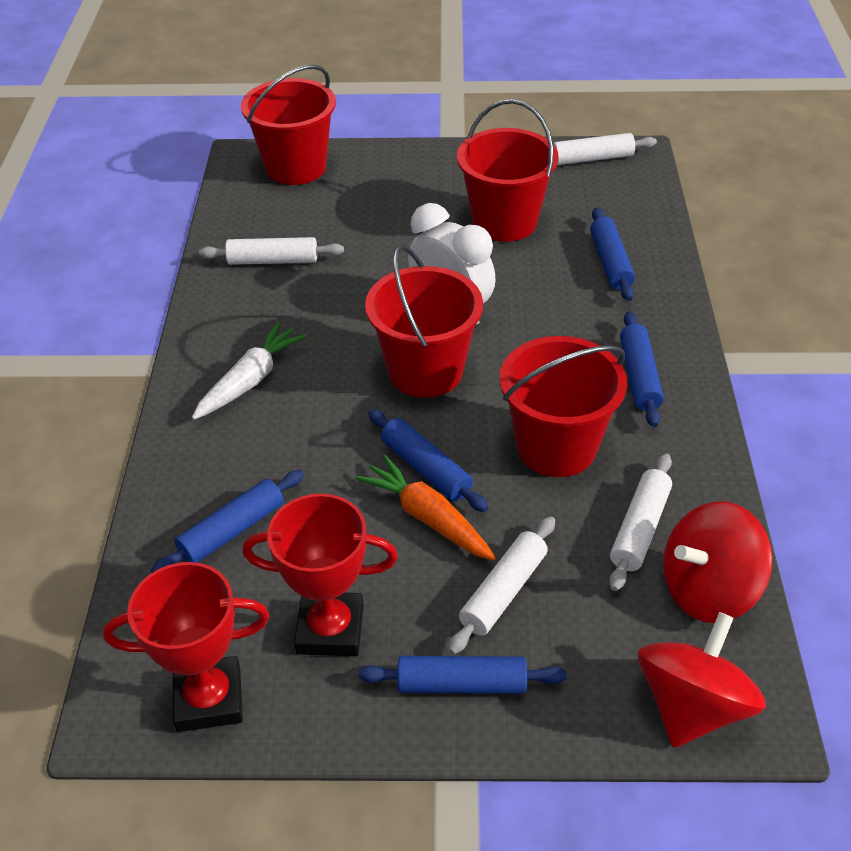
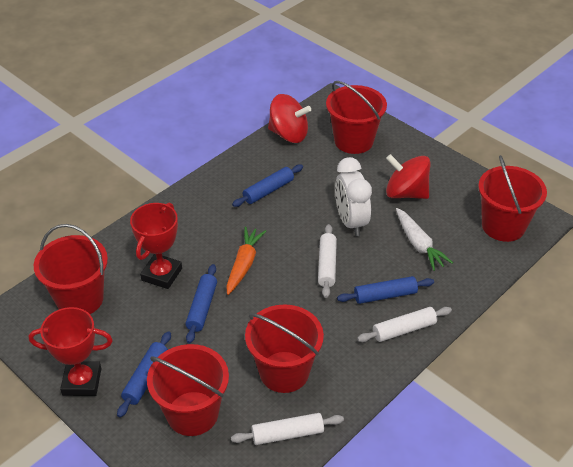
blue rolling pin: 5 -> 4
red bucket: 4 -> 5
white rolling pin: 4 -> 3

